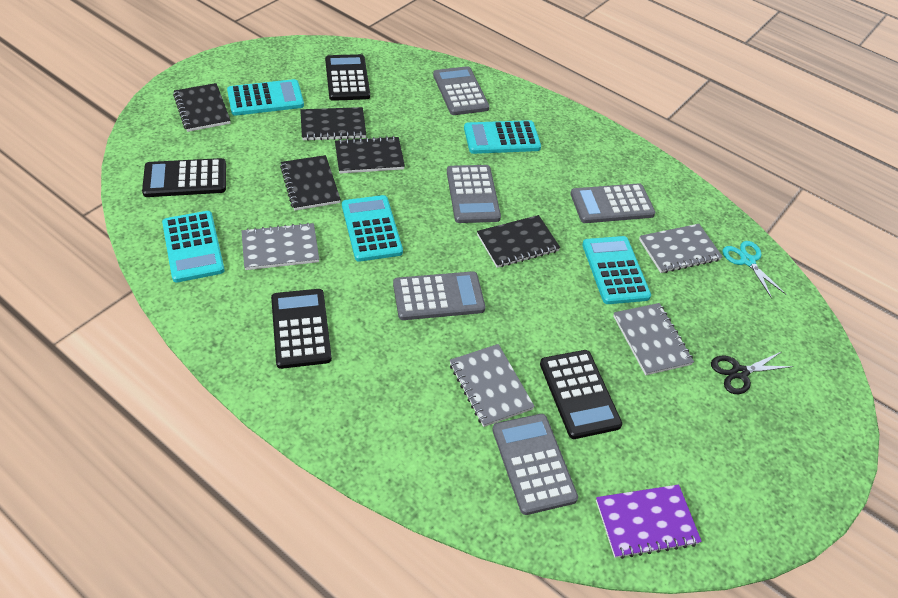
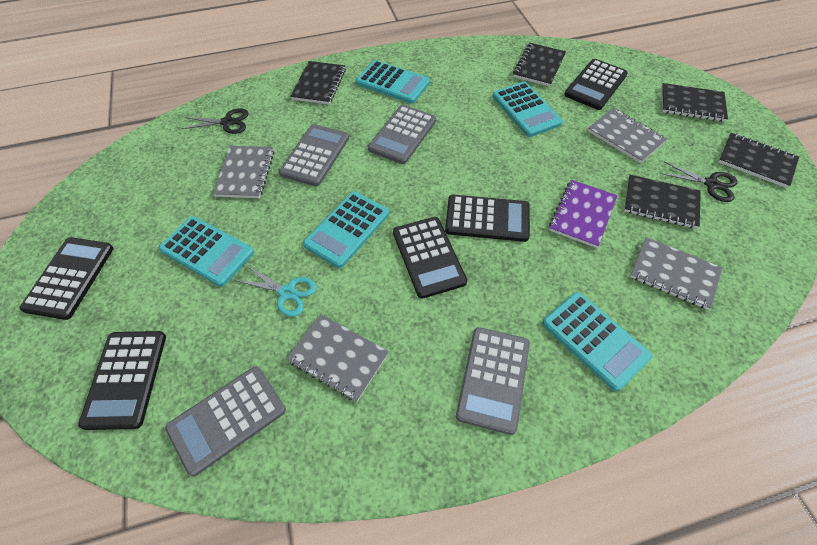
black calculator: 4 -> 5
black scissors: 1 -> 2
grey calculator: 5 -> 4

